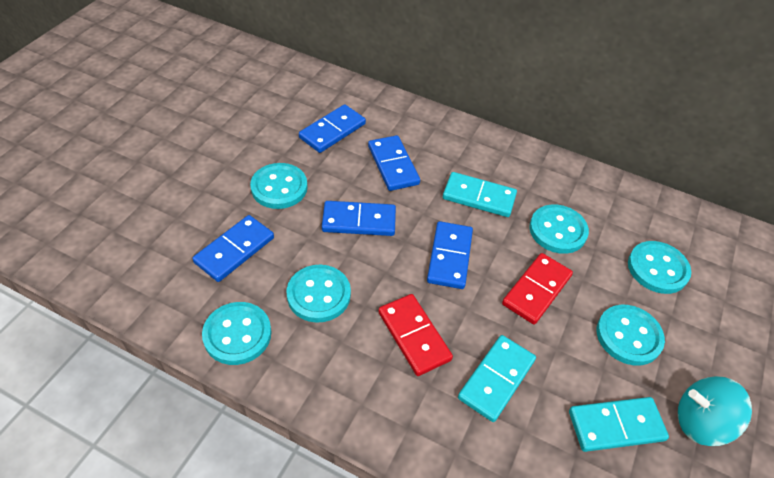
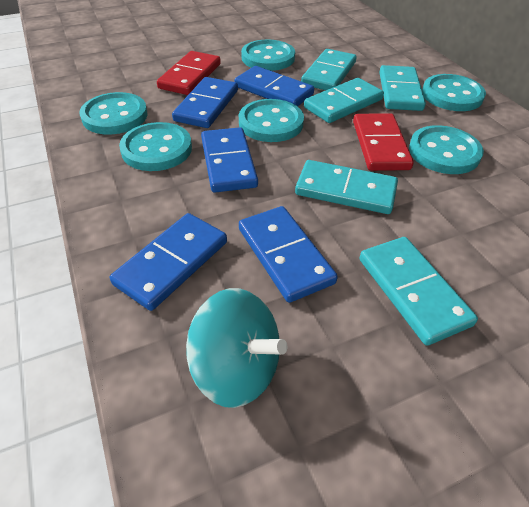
turquoise domino: 3 -> 5

